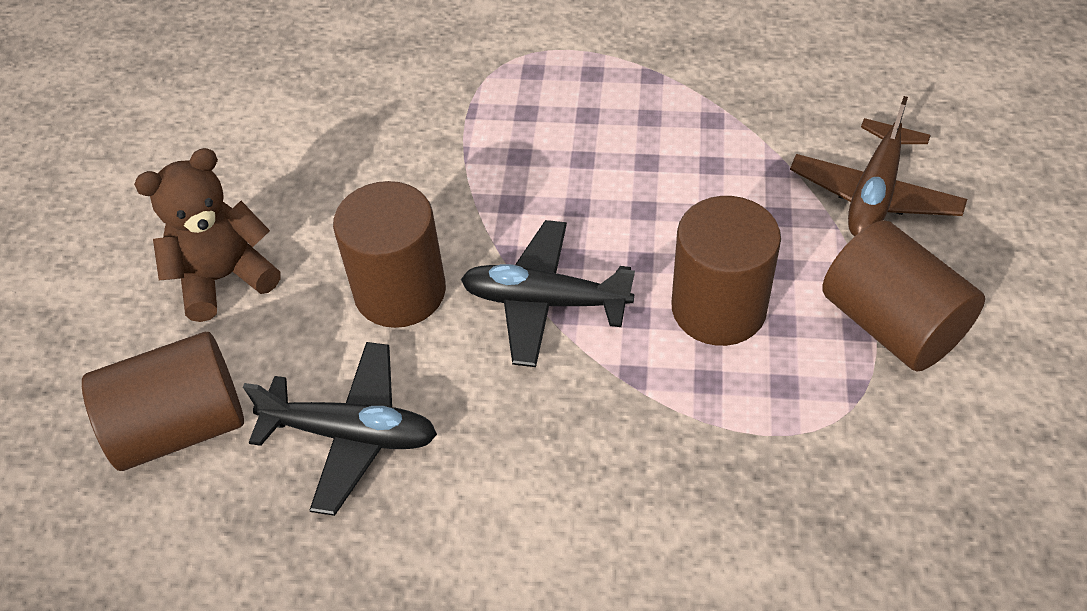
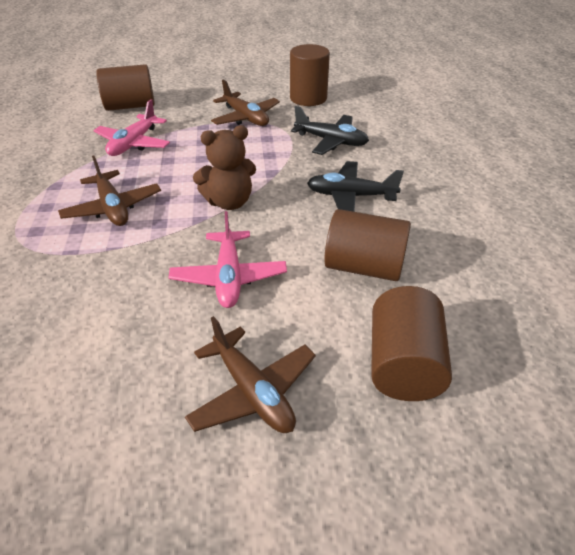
brown plane: 1 -> 3
pink plane: 0 -> 2

